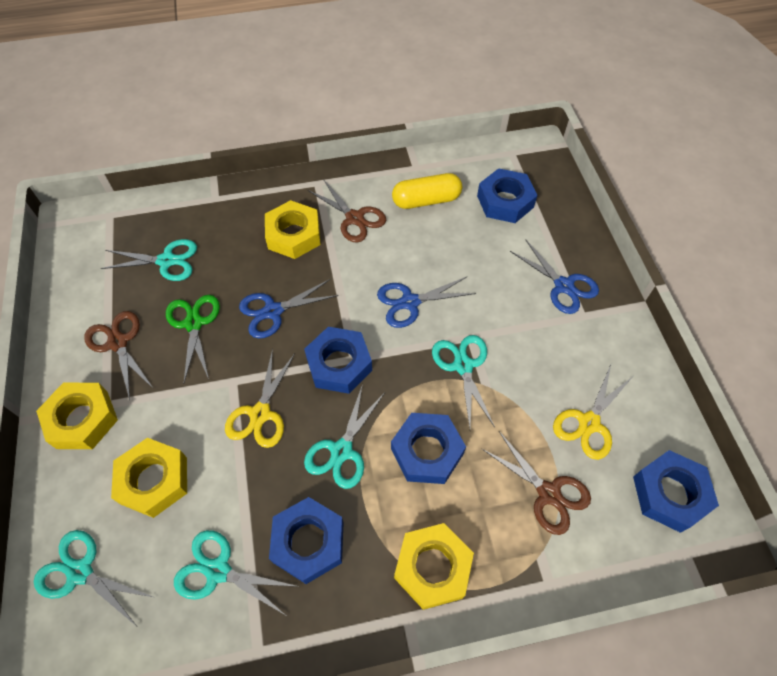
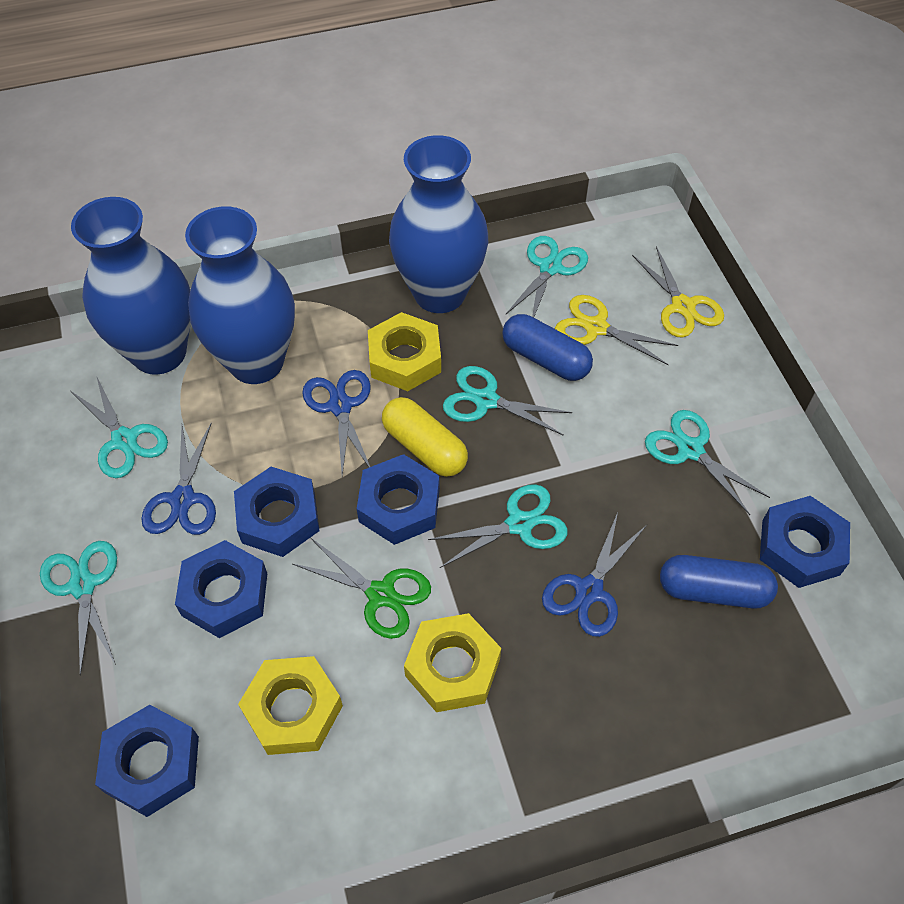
blue capsule: 0 -> 2
blue vase: 0 -> 3
brown scissors: 3 -> 0
turquoise scissors: 5 -> 6
yellow nut: 4 -> 3

